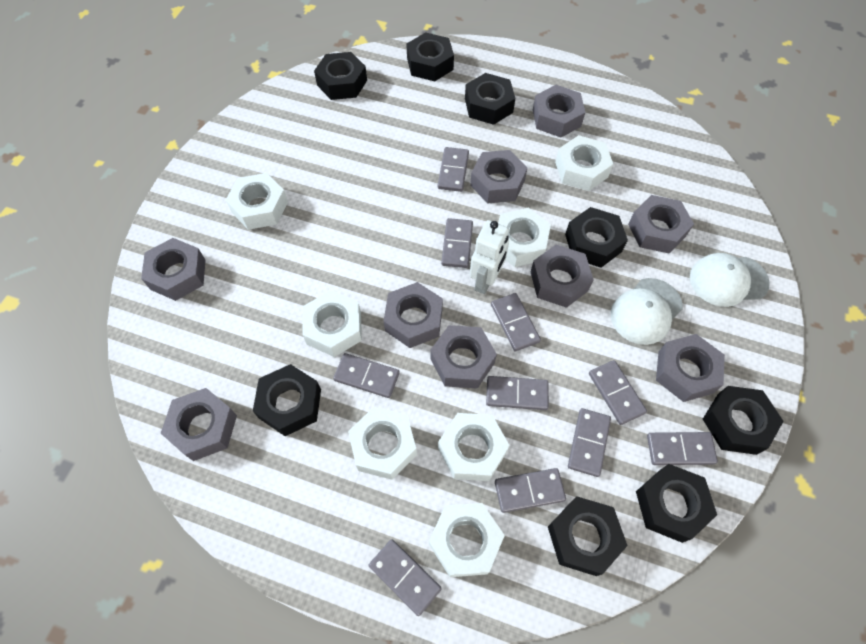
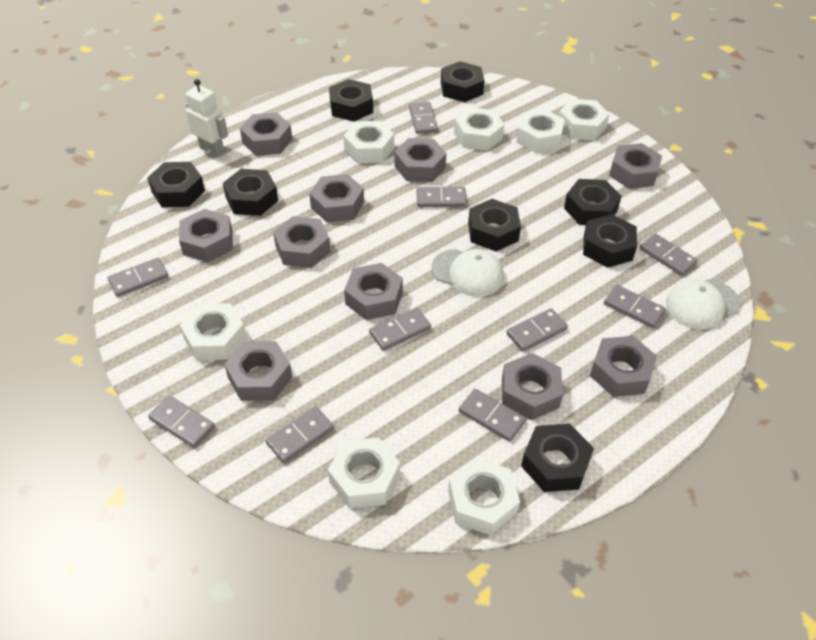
grey nut: 9 -> 10

